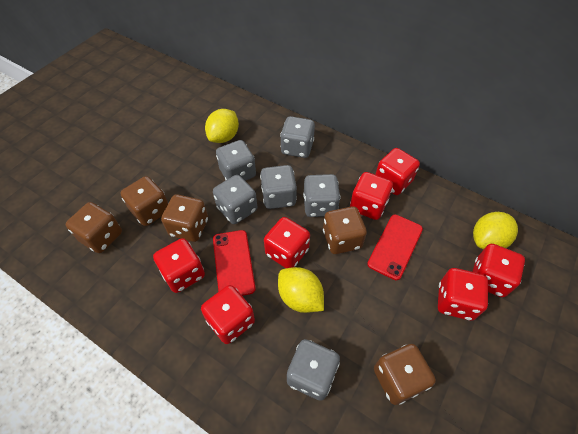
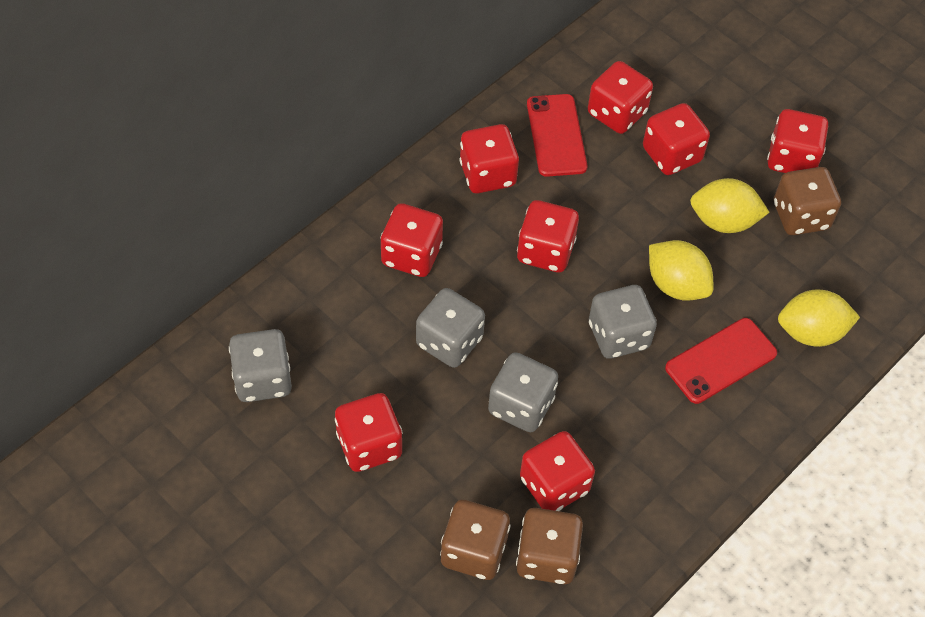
brown dice: 5 -> 3
grey dice: 6 -> 4
red dice: 7 -> 8

